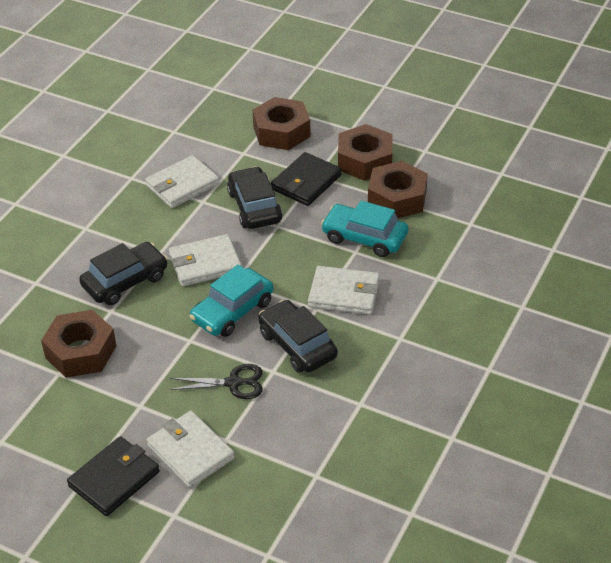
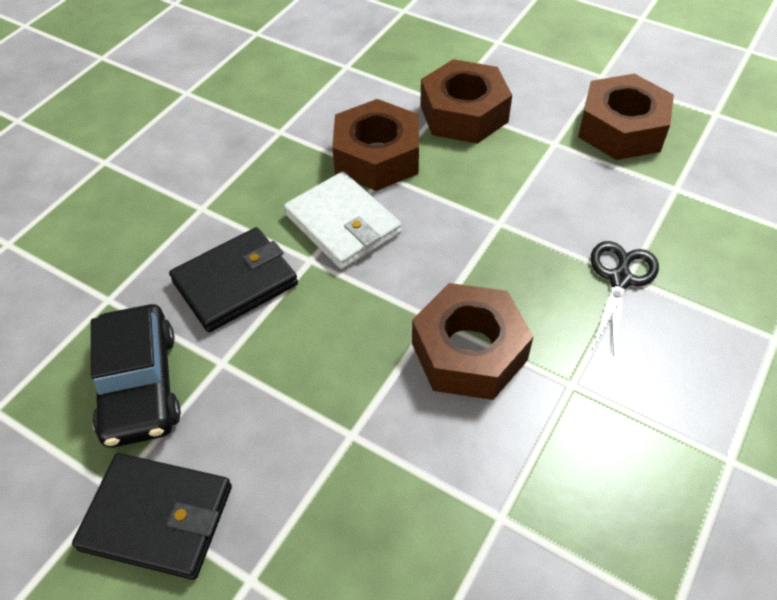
black car: 3 -> 1
turquoise car: 2 -> 0
white wallet: 4 -> 1

